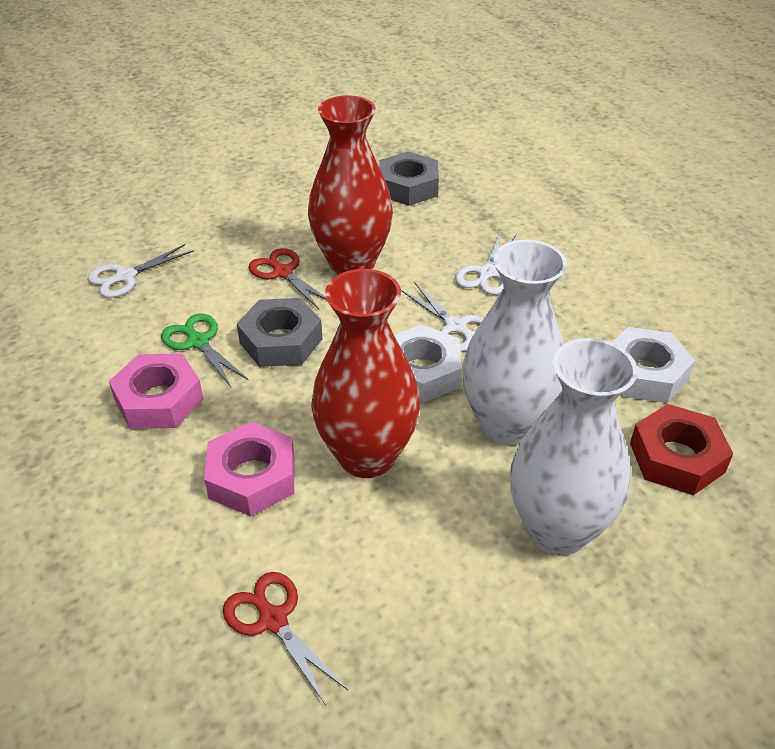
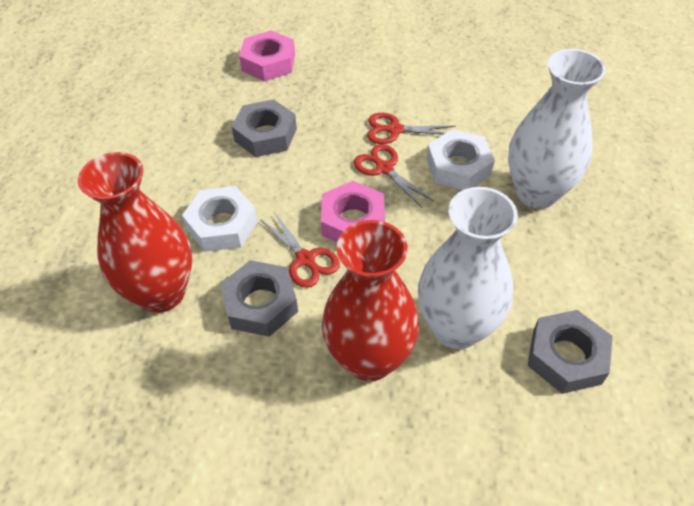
green scissors: 1 -> 0
grey nut: 2 -> 3
red nut: 1 -> 0
red scissors: 2 -> 3
white scissors: 3 -> 0

